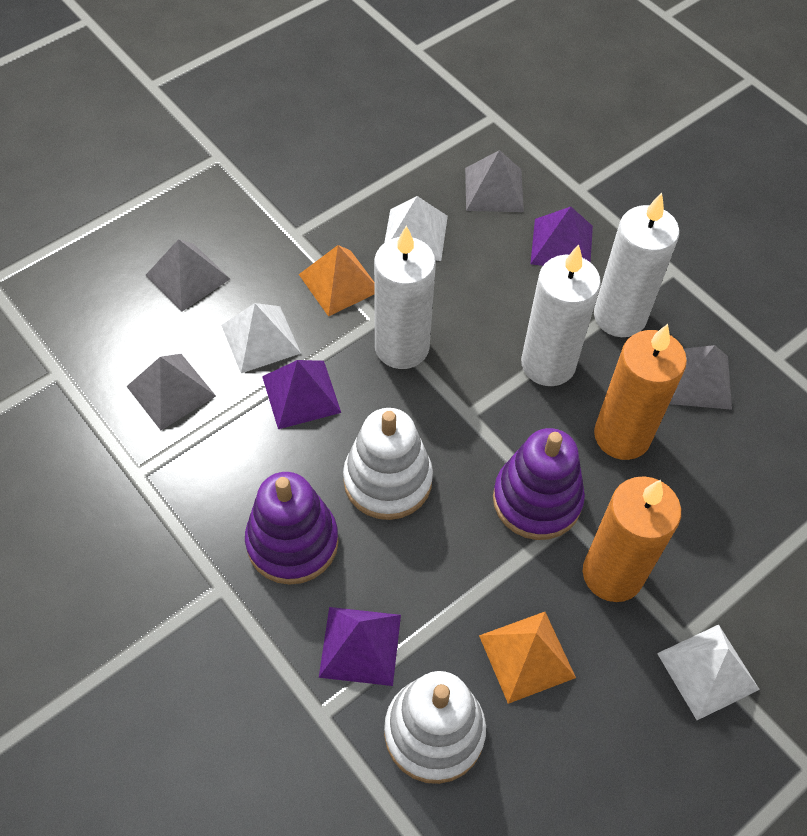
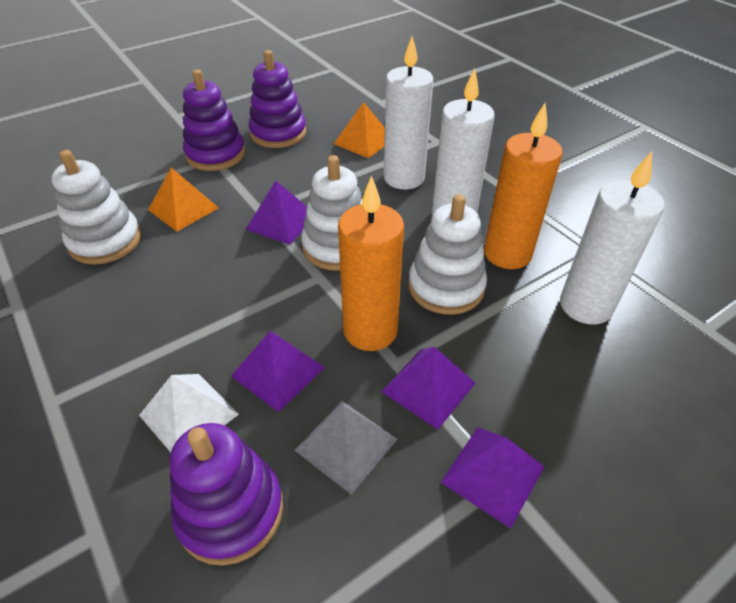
grey pyramid: 4 -> 1
purple pyramid: 3 -> 4
purple stacking toy: 2 -> 3
white pyramid: 3 -> 1
white stacking toy: 2 -> 3

